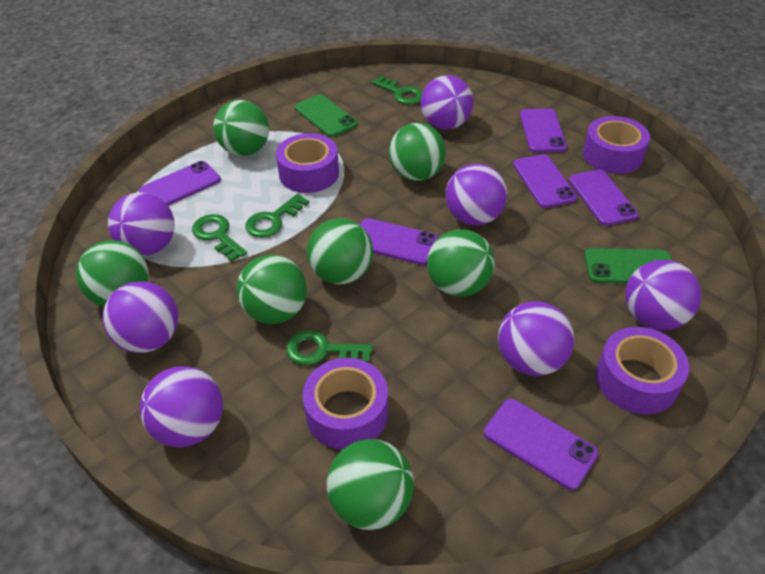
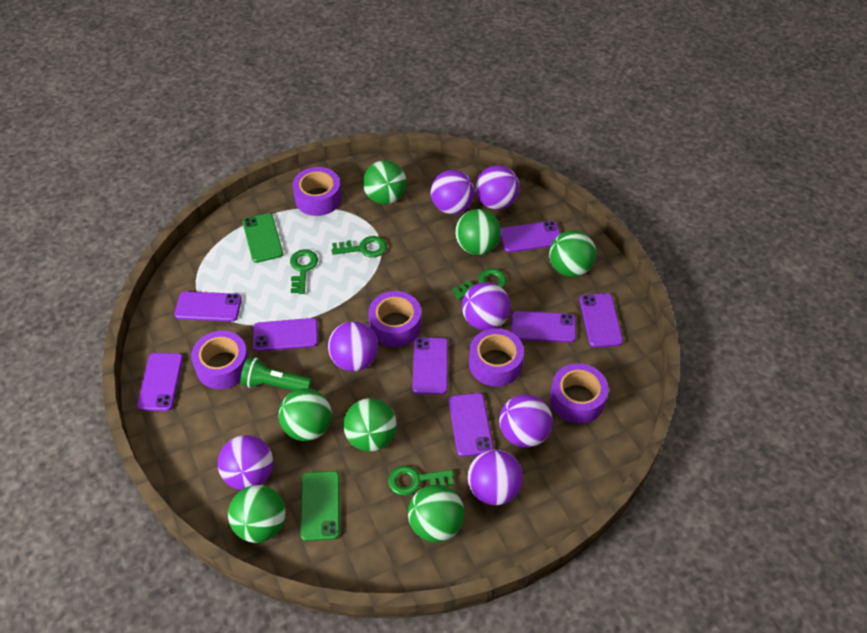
green flashlight: 0 -> 1
purple phone: 6 -> 8
purple tape: 4 -> 5

